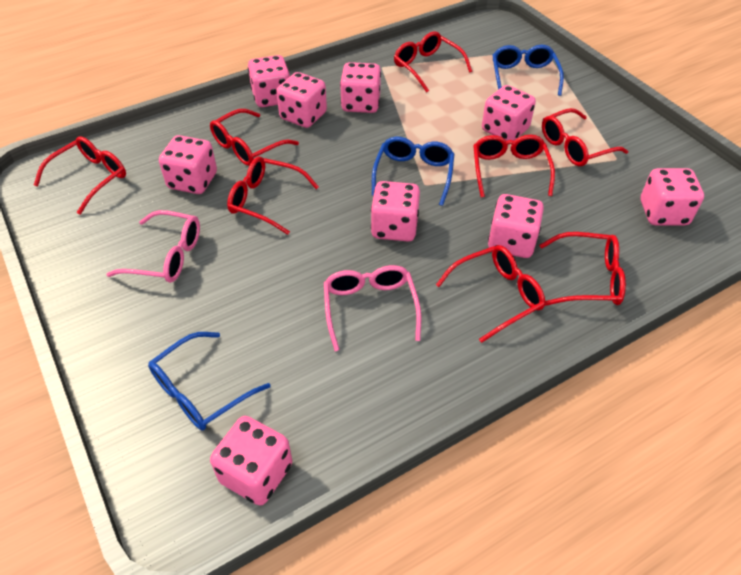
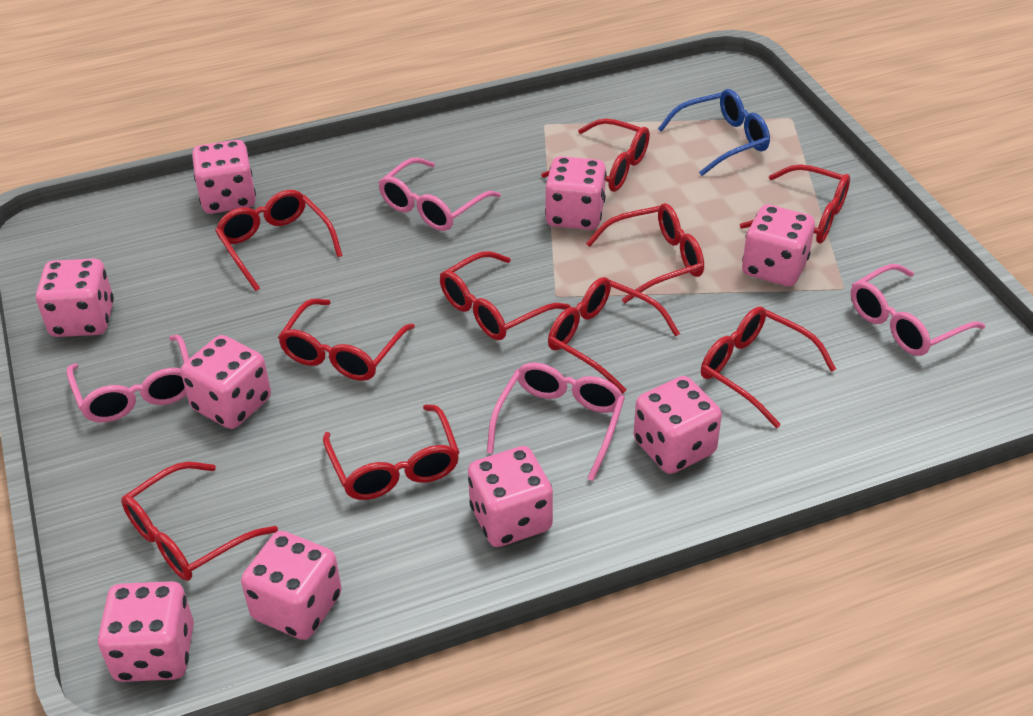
blue glasses: 3 -> 1
pink glasses: 2 -> 4
red glasses: 8 -> 10

